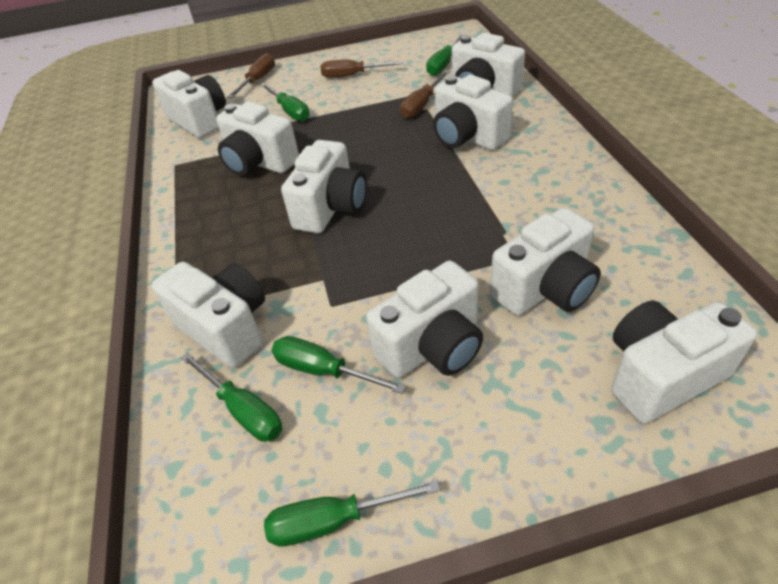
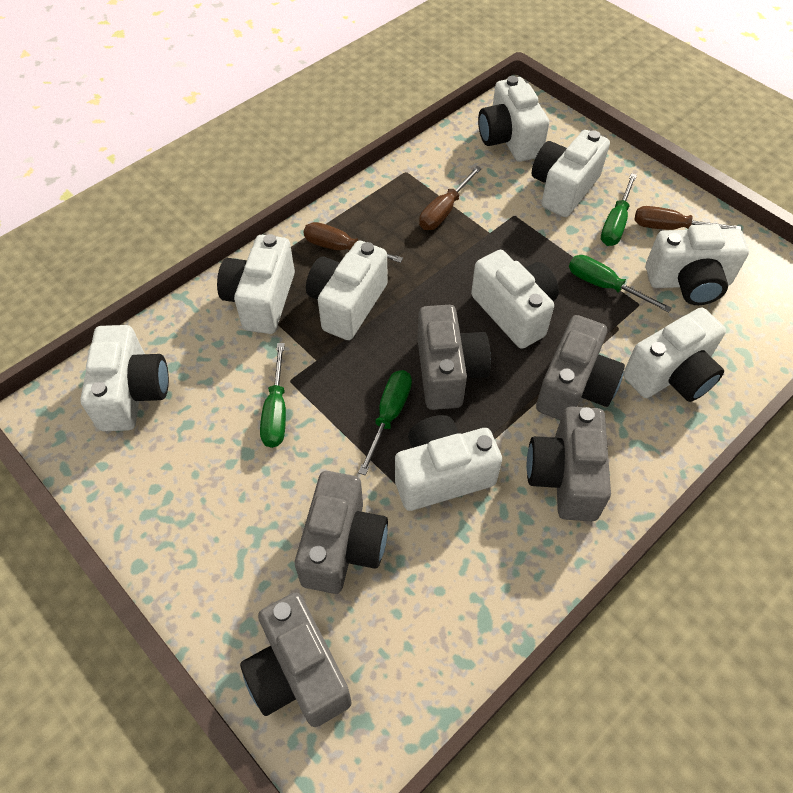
green screwdriver: 5 -> 4
grey camera: 0 -> 5

